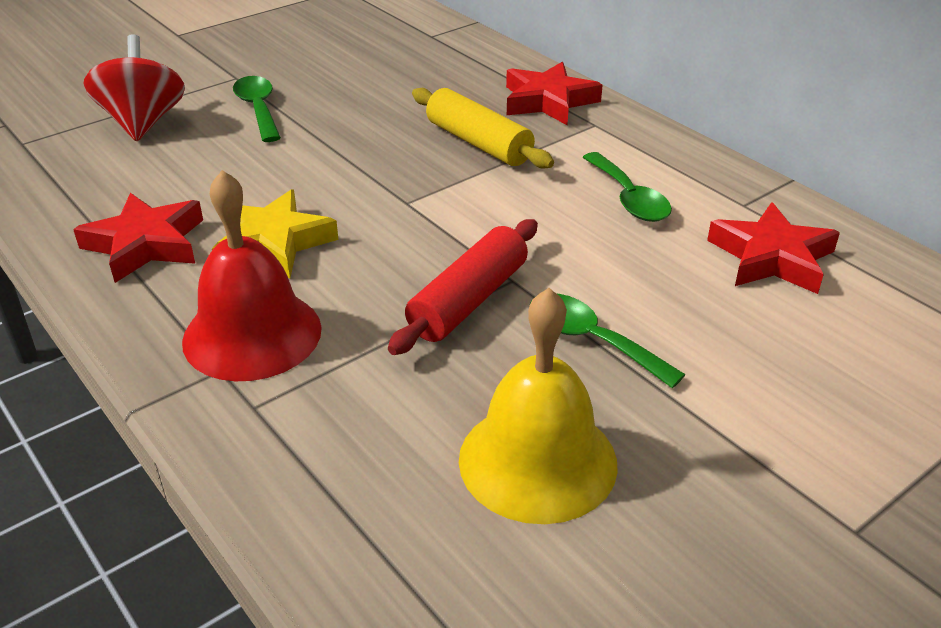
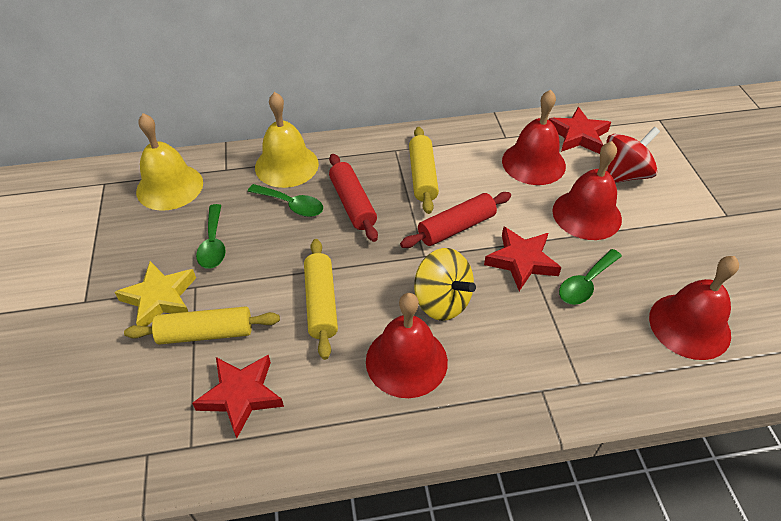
red bell: 1 -> 4
red rolling pin: 1 -> 2
yellow bell: 1 -> 2
yellow rolling pin: 1 -> 3
yellow spinning top: 0 -> 1

